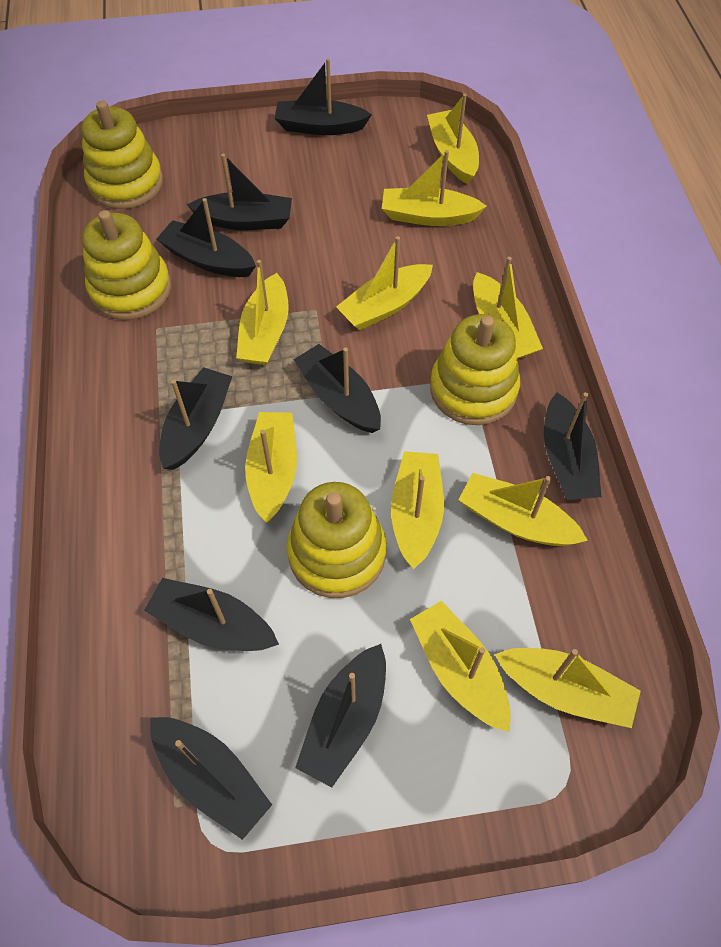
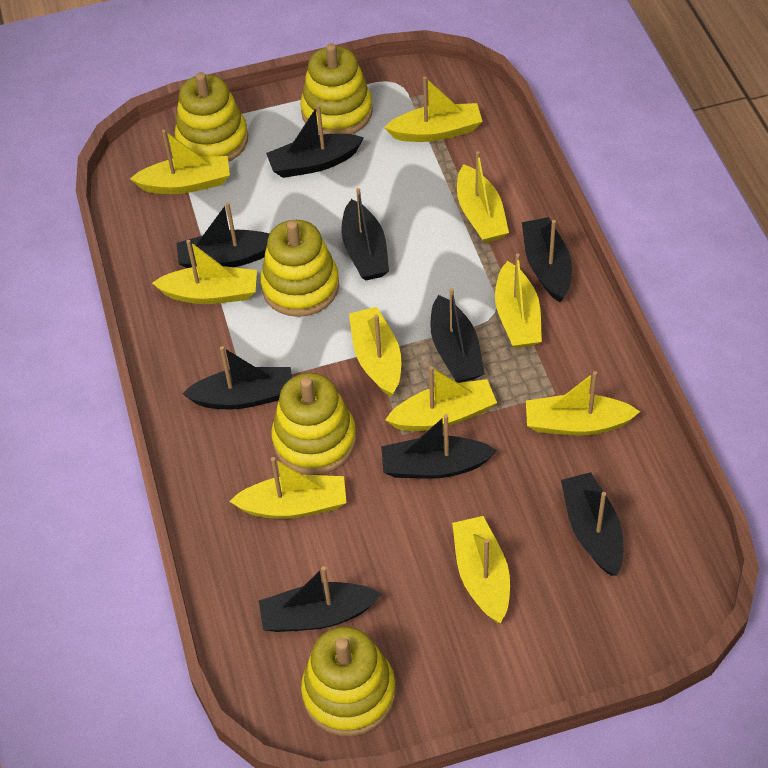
yellow stacking toy: 4 -> 5

